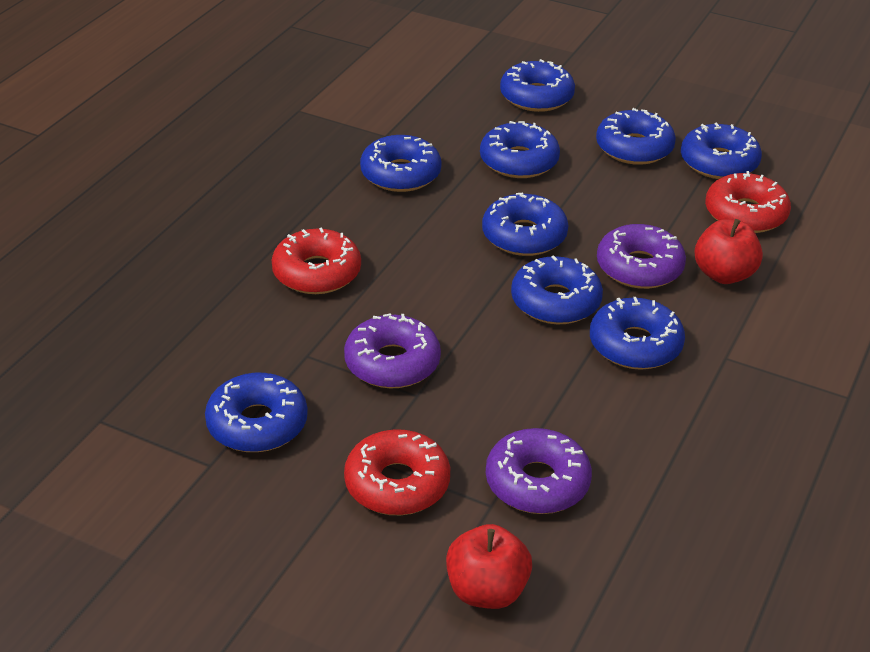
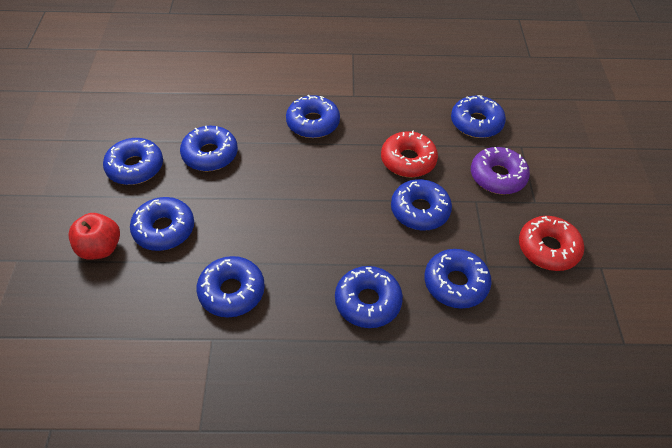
purple donut: 3 -> 1
red apple: 2 -> 1
red donut: 3 -> 2

